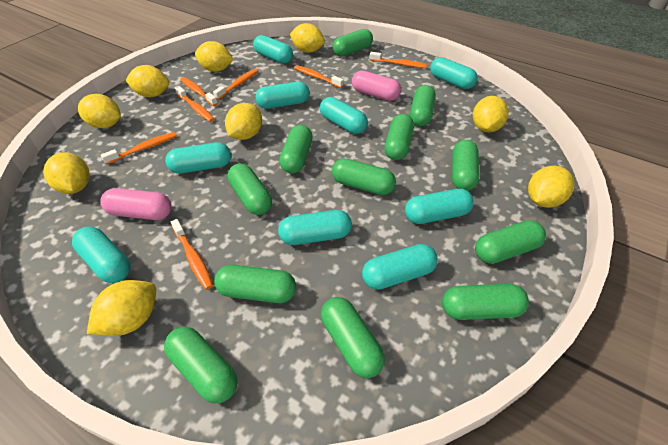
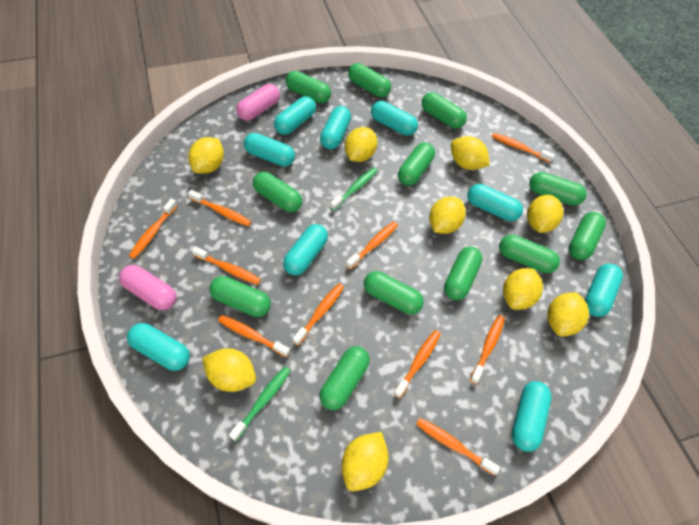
green toothbrush: 0 -> 2
orange toothbrush: 7 -> 10

